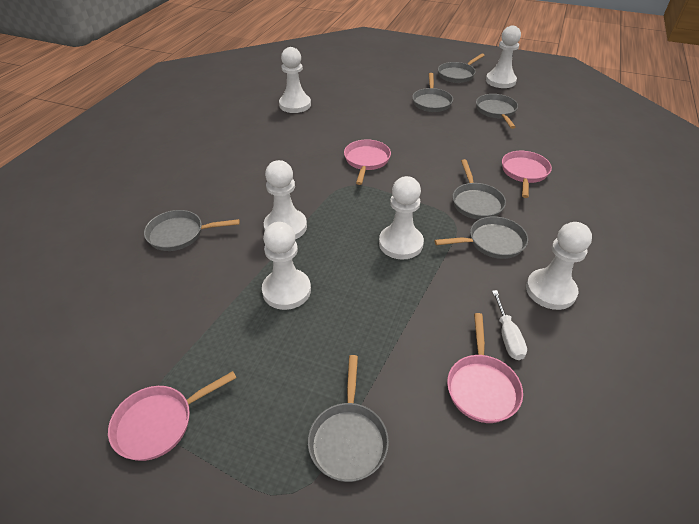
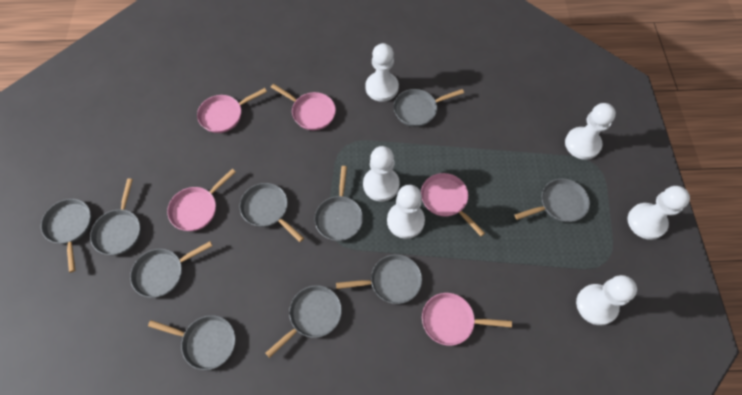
grey pan: 7 -> 10
pink pan: 4 -> 5
white screwdriver: 1 -> 0

